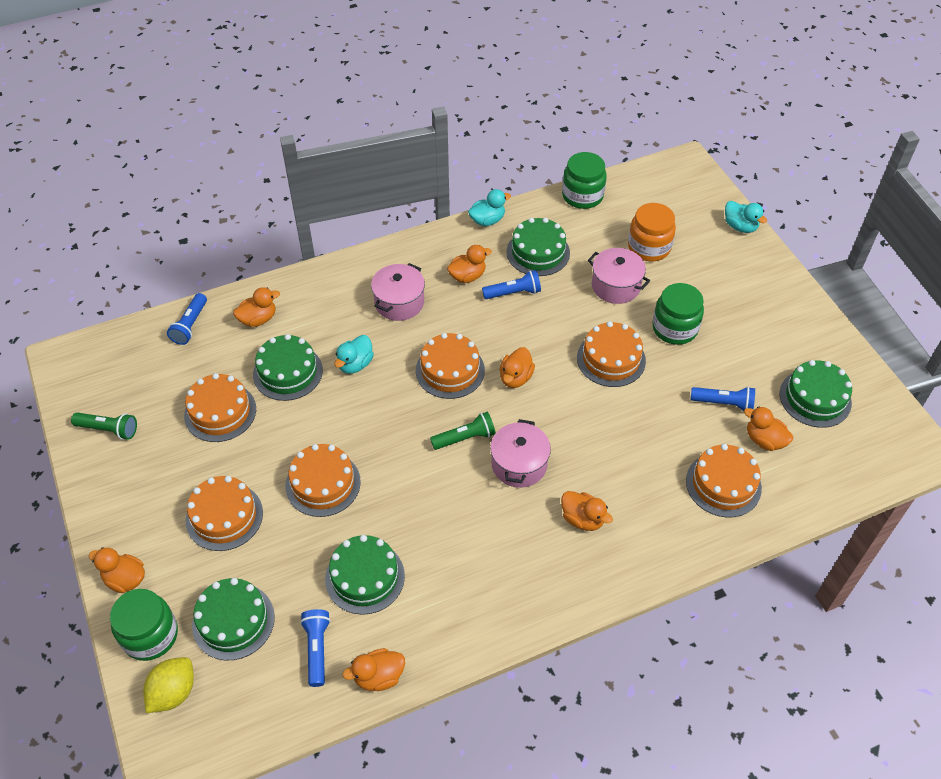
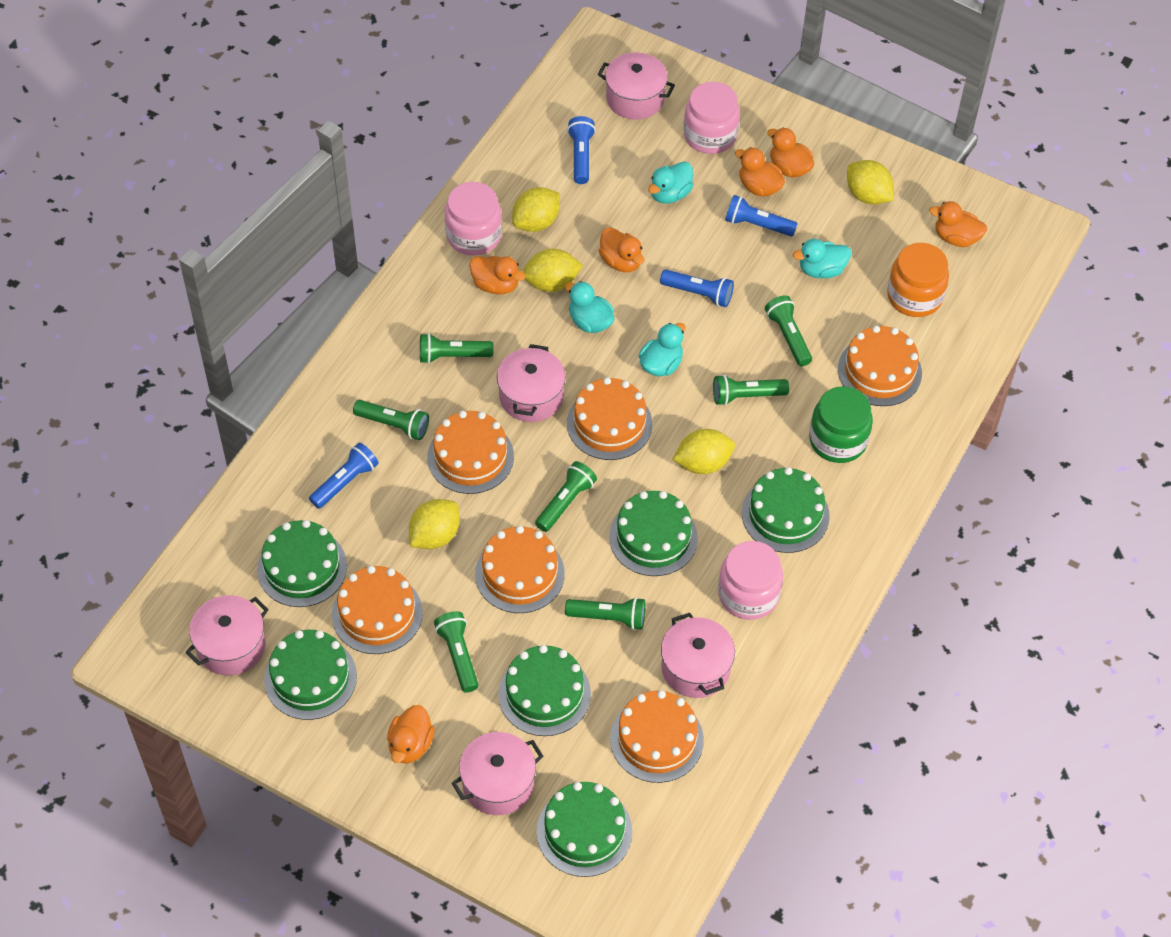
green cake: 5 -> 6
green flashlight: 2 -> 7
green jar: 3 -> 1
orange duck: 7 -> 6
pink jar: 0 -> 3
pink pot: 3 -> 5
turquoise duck: 3 -> 4
yellow lemon: 1 -> 5

